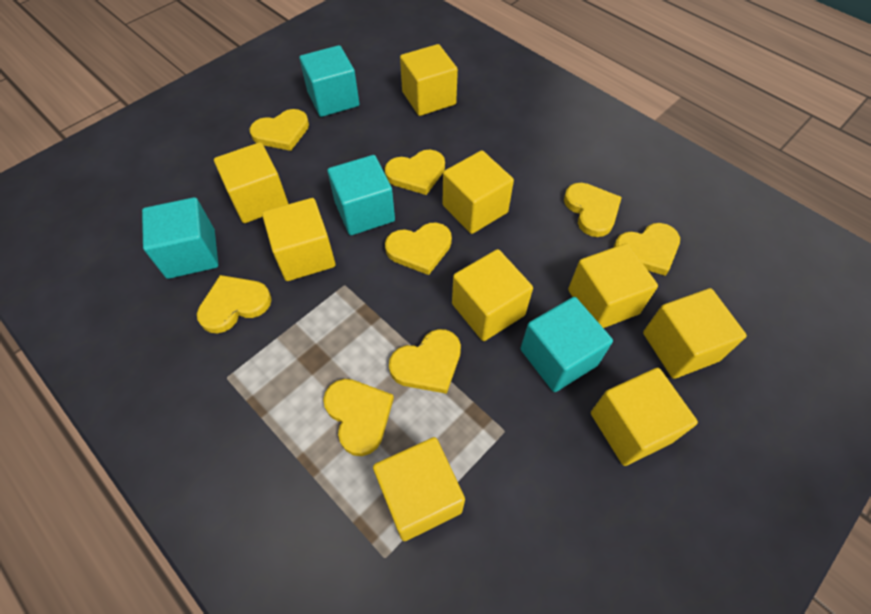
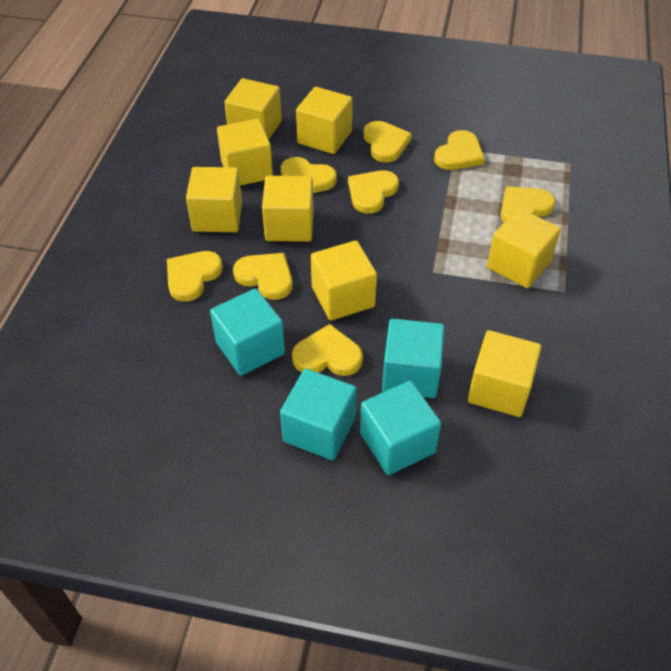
yellow cube: 9 -> 8

